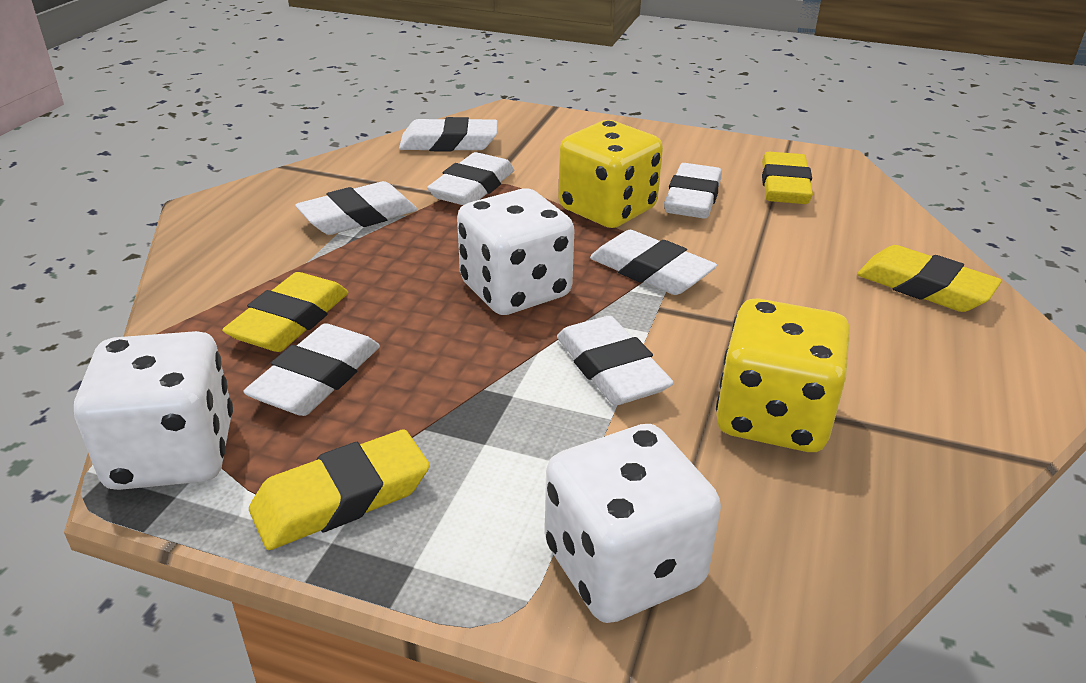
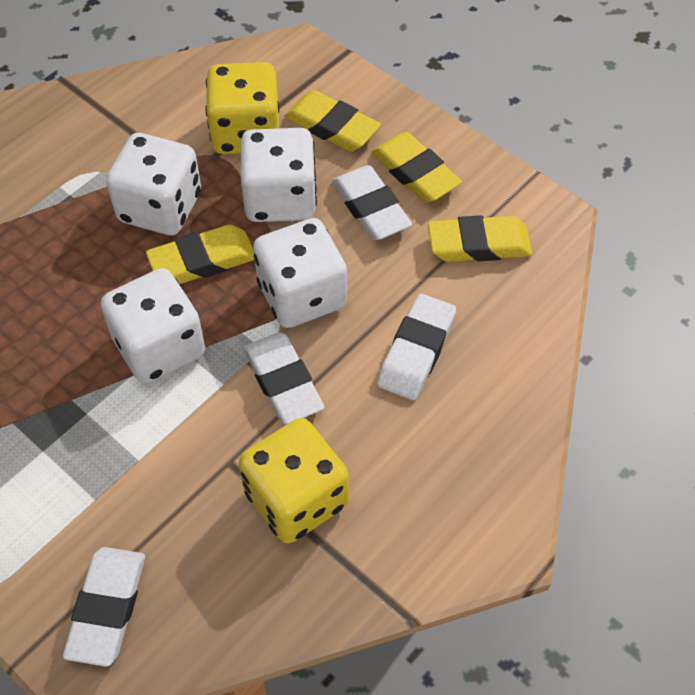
white dice: 3 -> 4
white eraser: 7 -> 4

